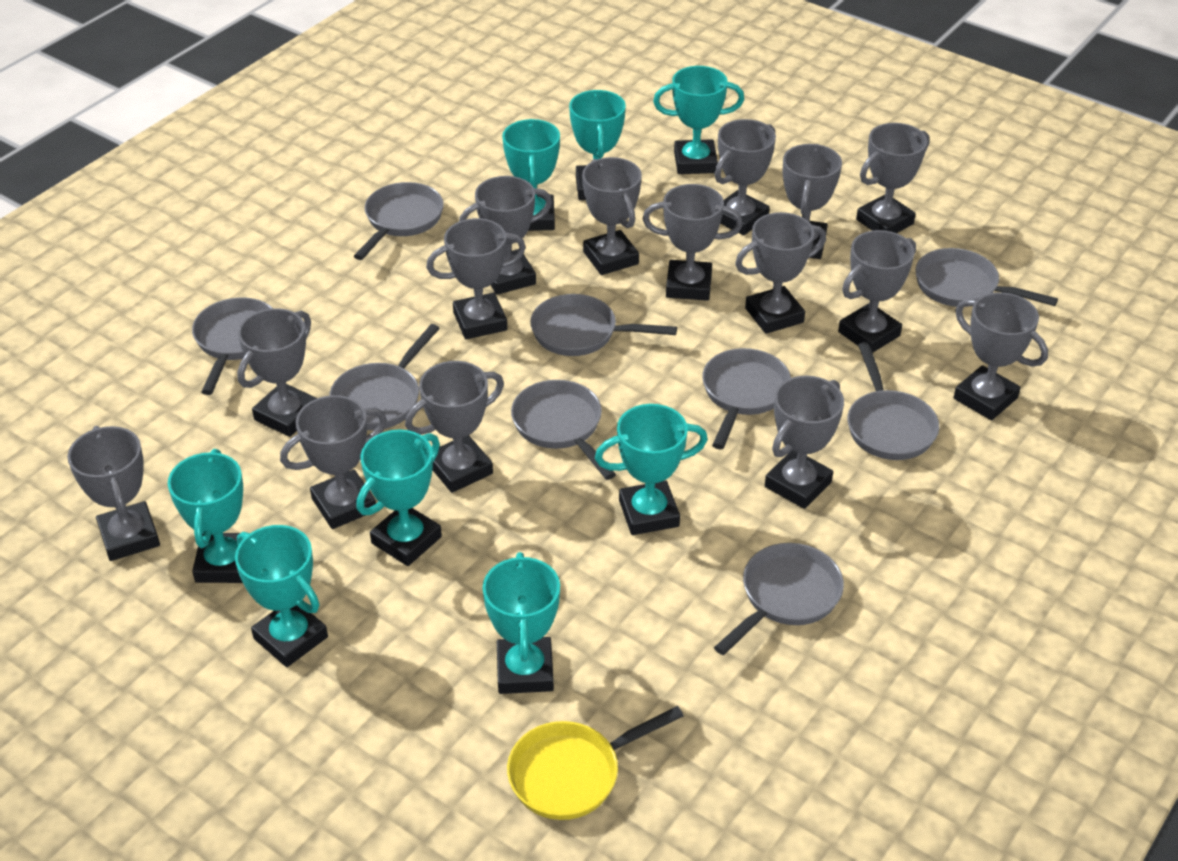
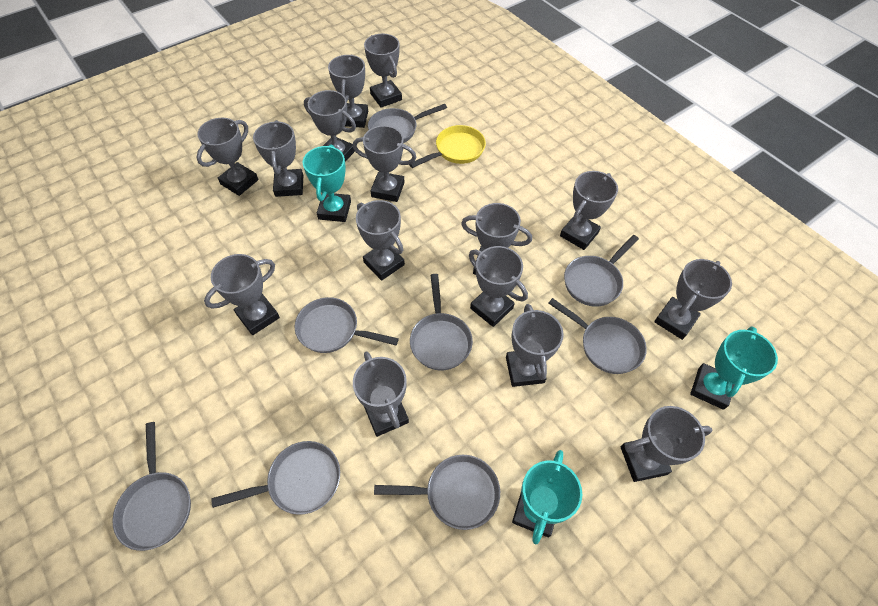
grey pan: 9 -> 8
turquoise trophy: 8 -> 3

